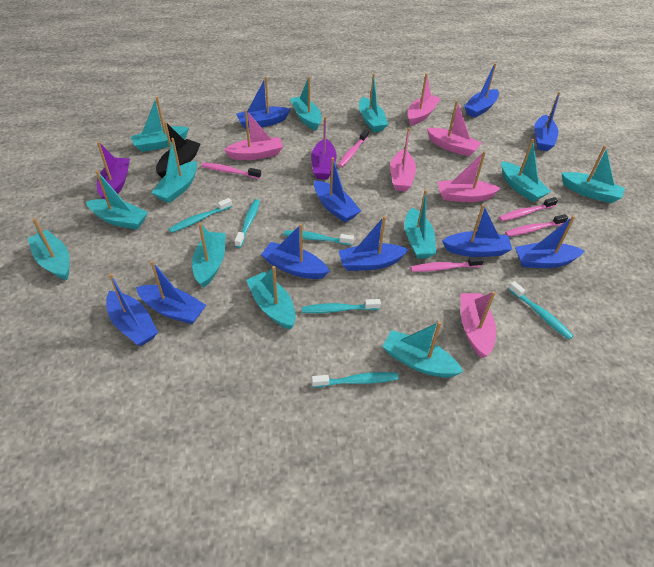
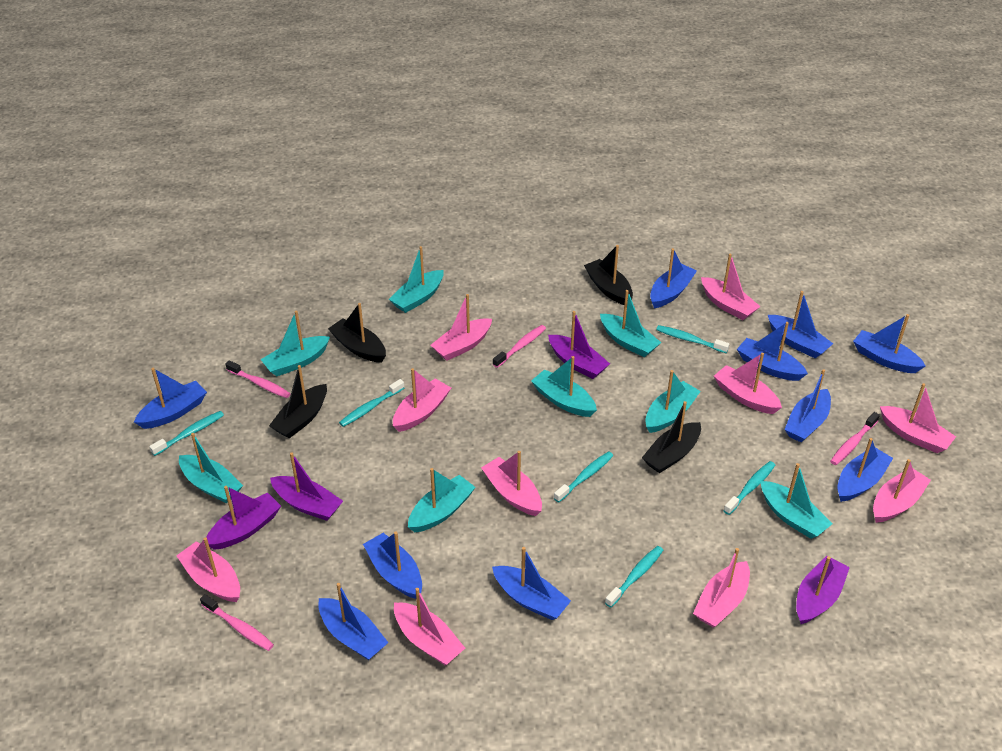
black boat: 1 -> 4
pink boat: 6 -> 10
pink toothbrush: 5 -> 4
purple boat: 2 -> 4
turquoise boat: 12 -> 8

